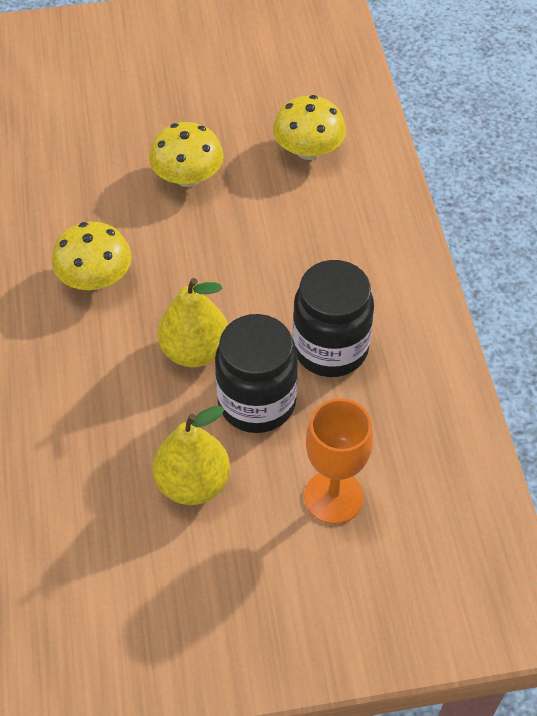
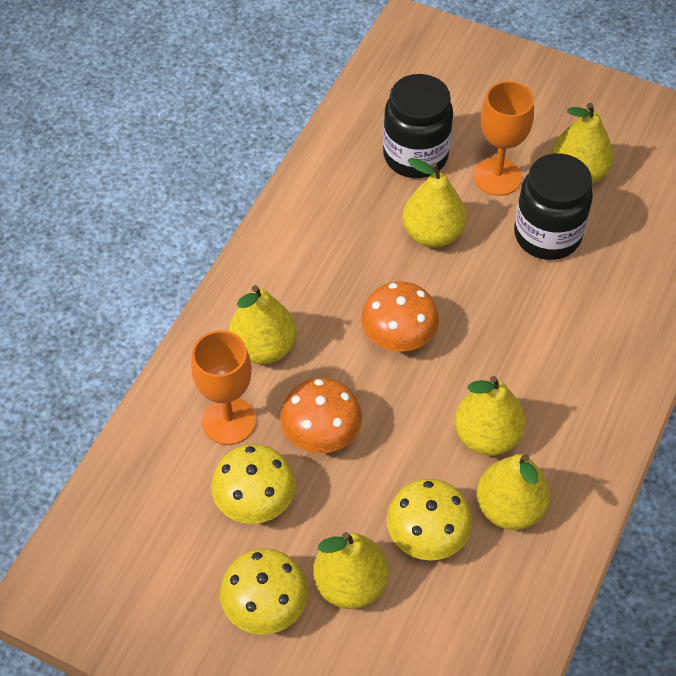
orange goblet: 1 -> 2
orange mushroom: 0 -> 2
yellow pear: 2 -> 6

